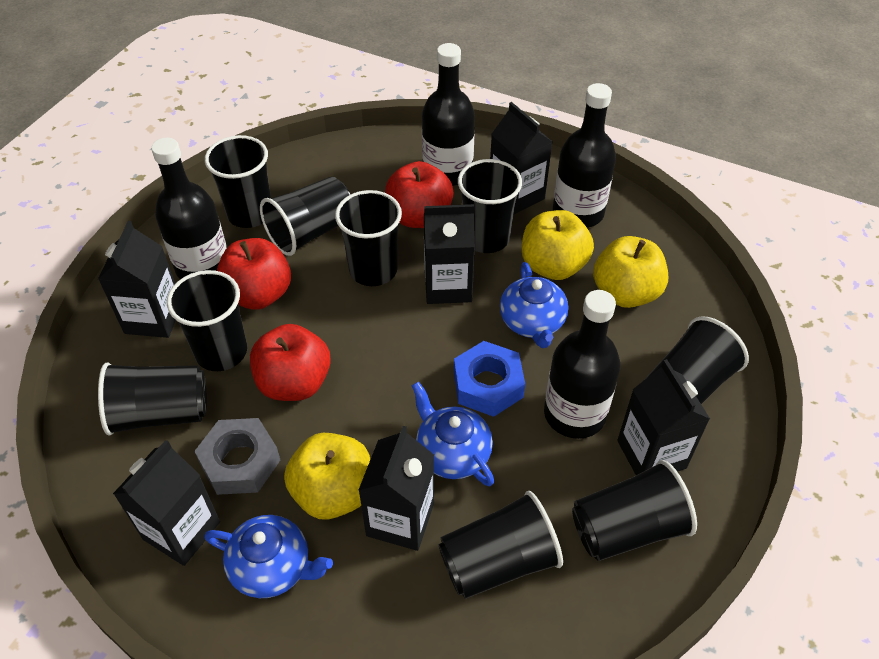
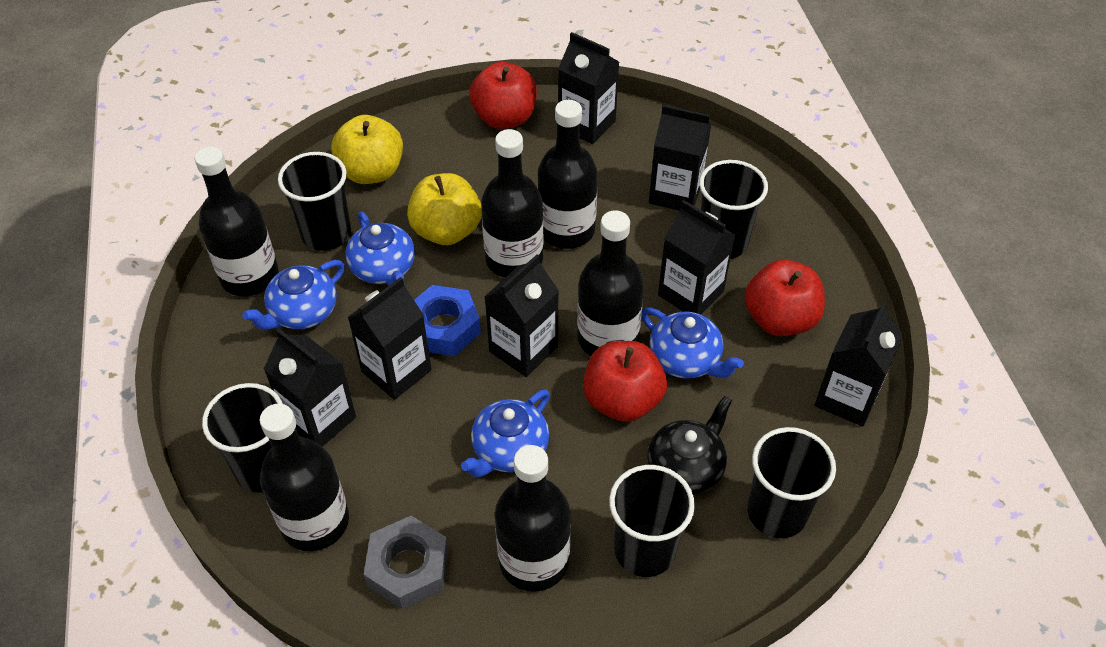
black bottle: 4 -> 6
black carton: 6 -> 7
black cup: 9 -> 5
black teapot: 0 -> 1
blue teapot: 3 -> 4
yellow apple: 3 -> 2

